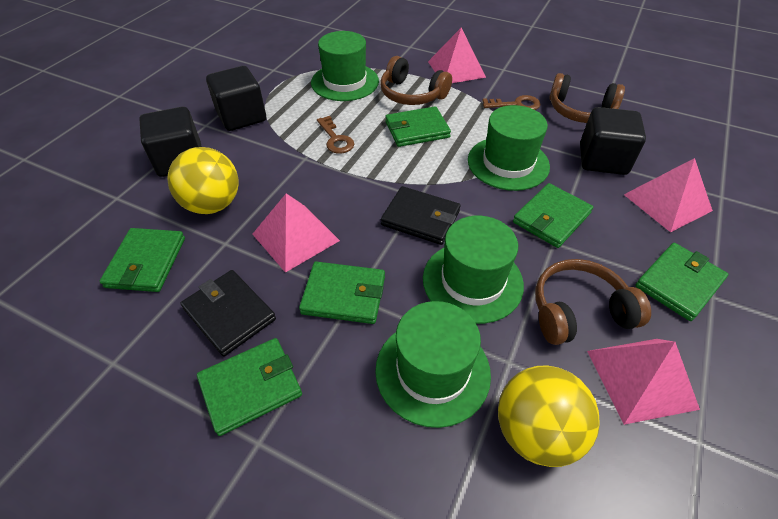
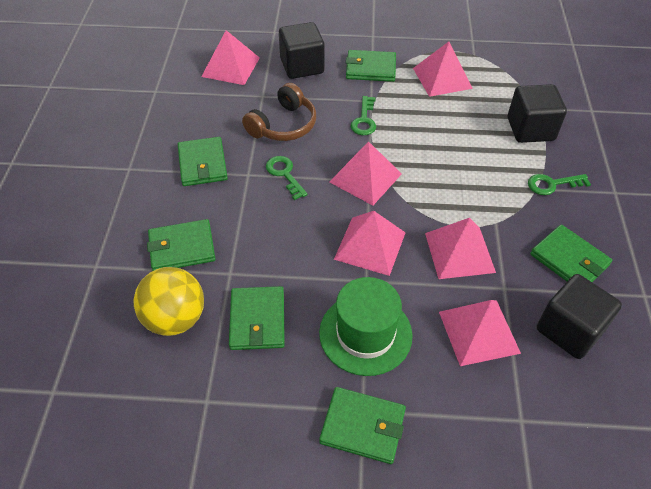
black wallet: 2 -> 0
brown headphones: 3 -> 1
brown key: 2 -> 0
green hat: 4 -> 1
green key: 0 -> 3
pink pyramid: 4 -> 6
yellow ball: 2 -> 1

